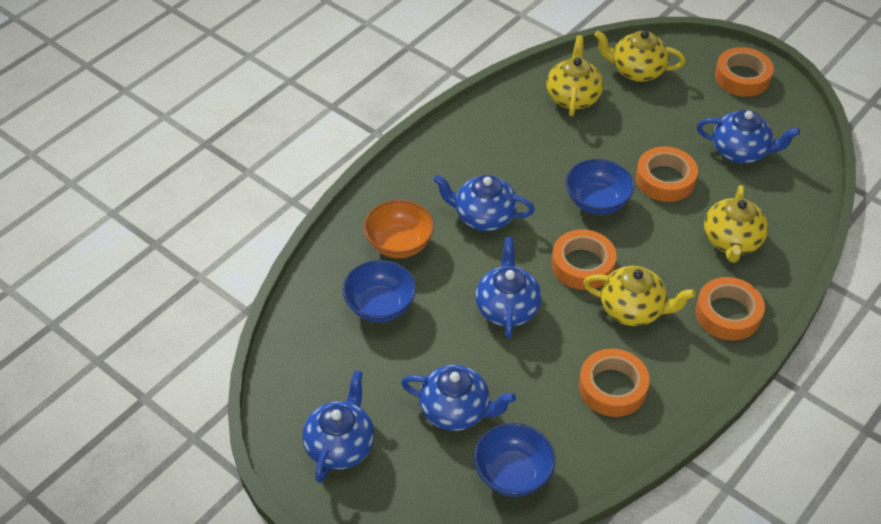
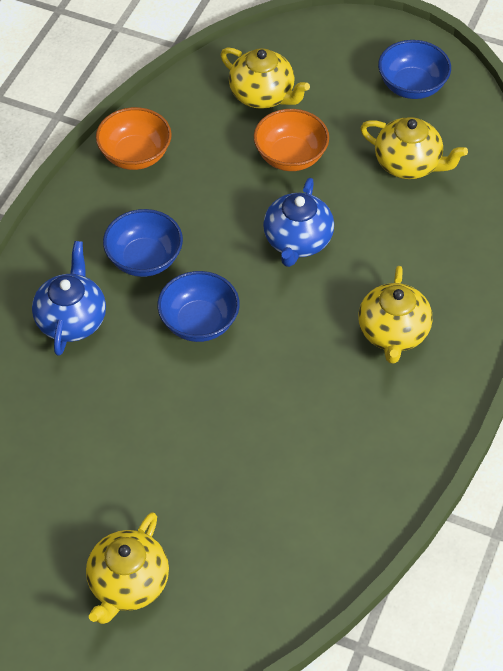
blue teapot: 5 -> 2
orange bowl: 1 -> 2
orange tape: 5 -> 0

